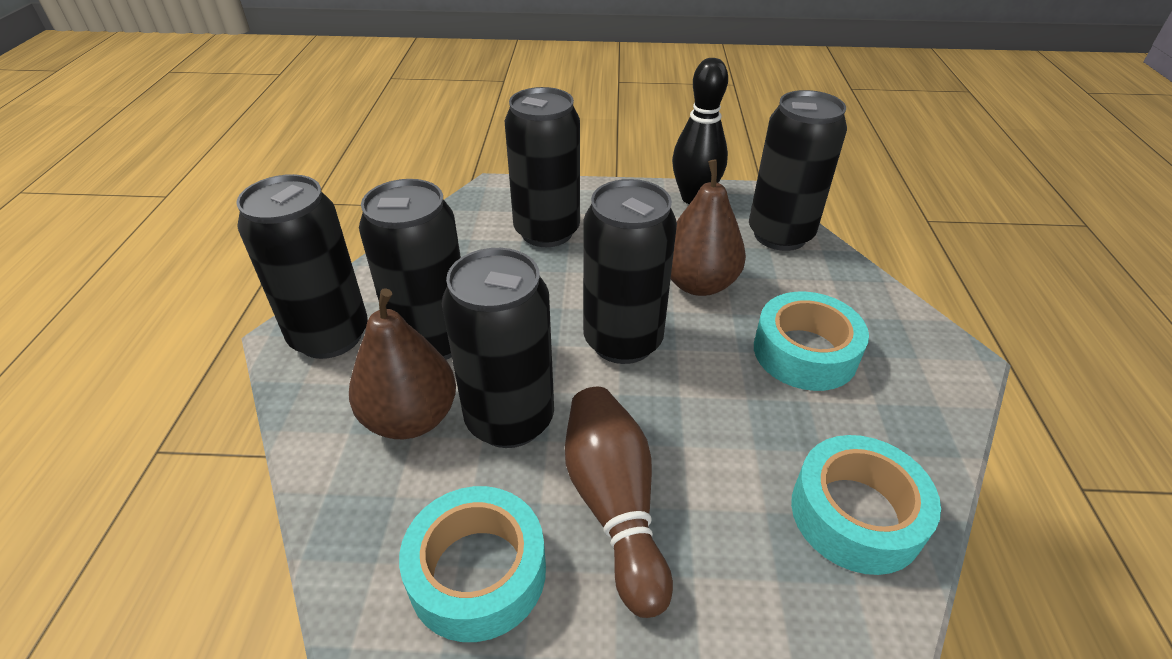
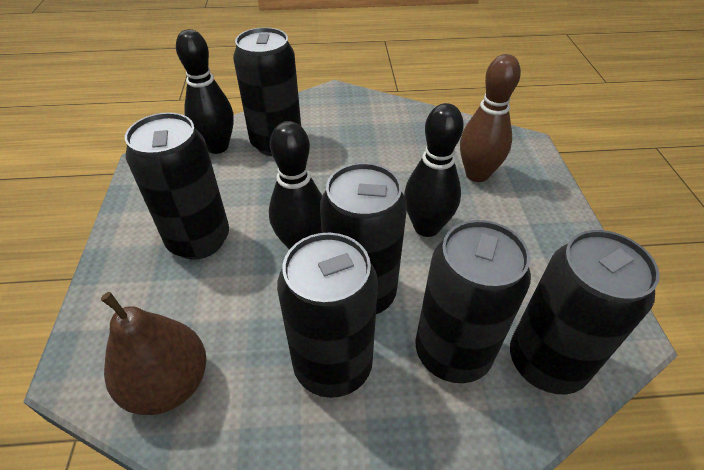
black bowling pin: 1 -> 3
brown pear: 2 -> 1
turquoise tape: 3 -> 0

